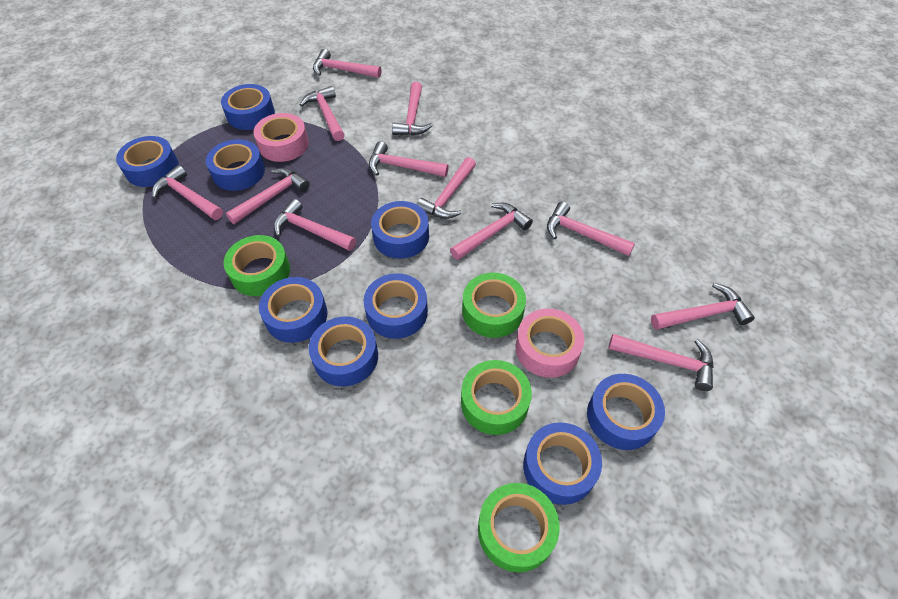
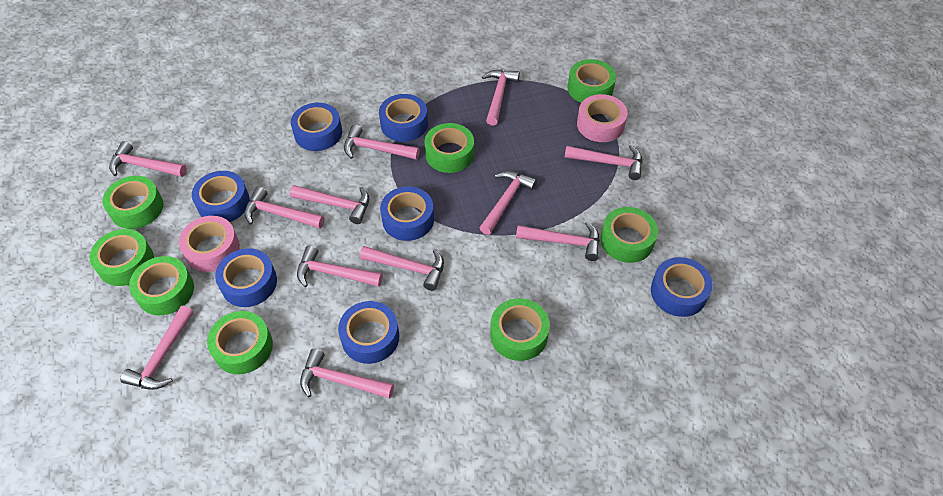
blue tape: 9 -> 7
green tape: 4 -> 8

